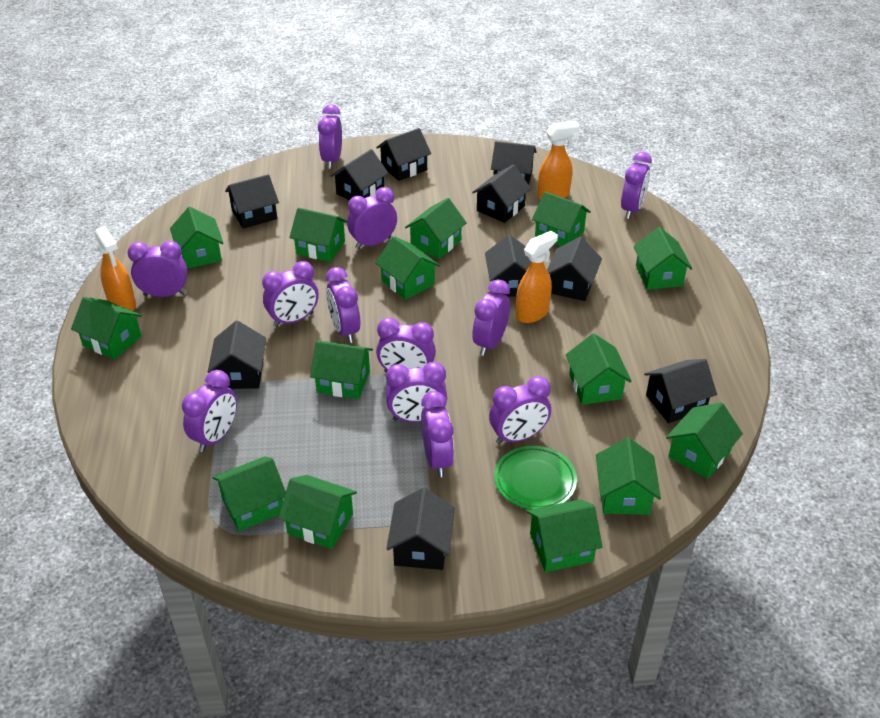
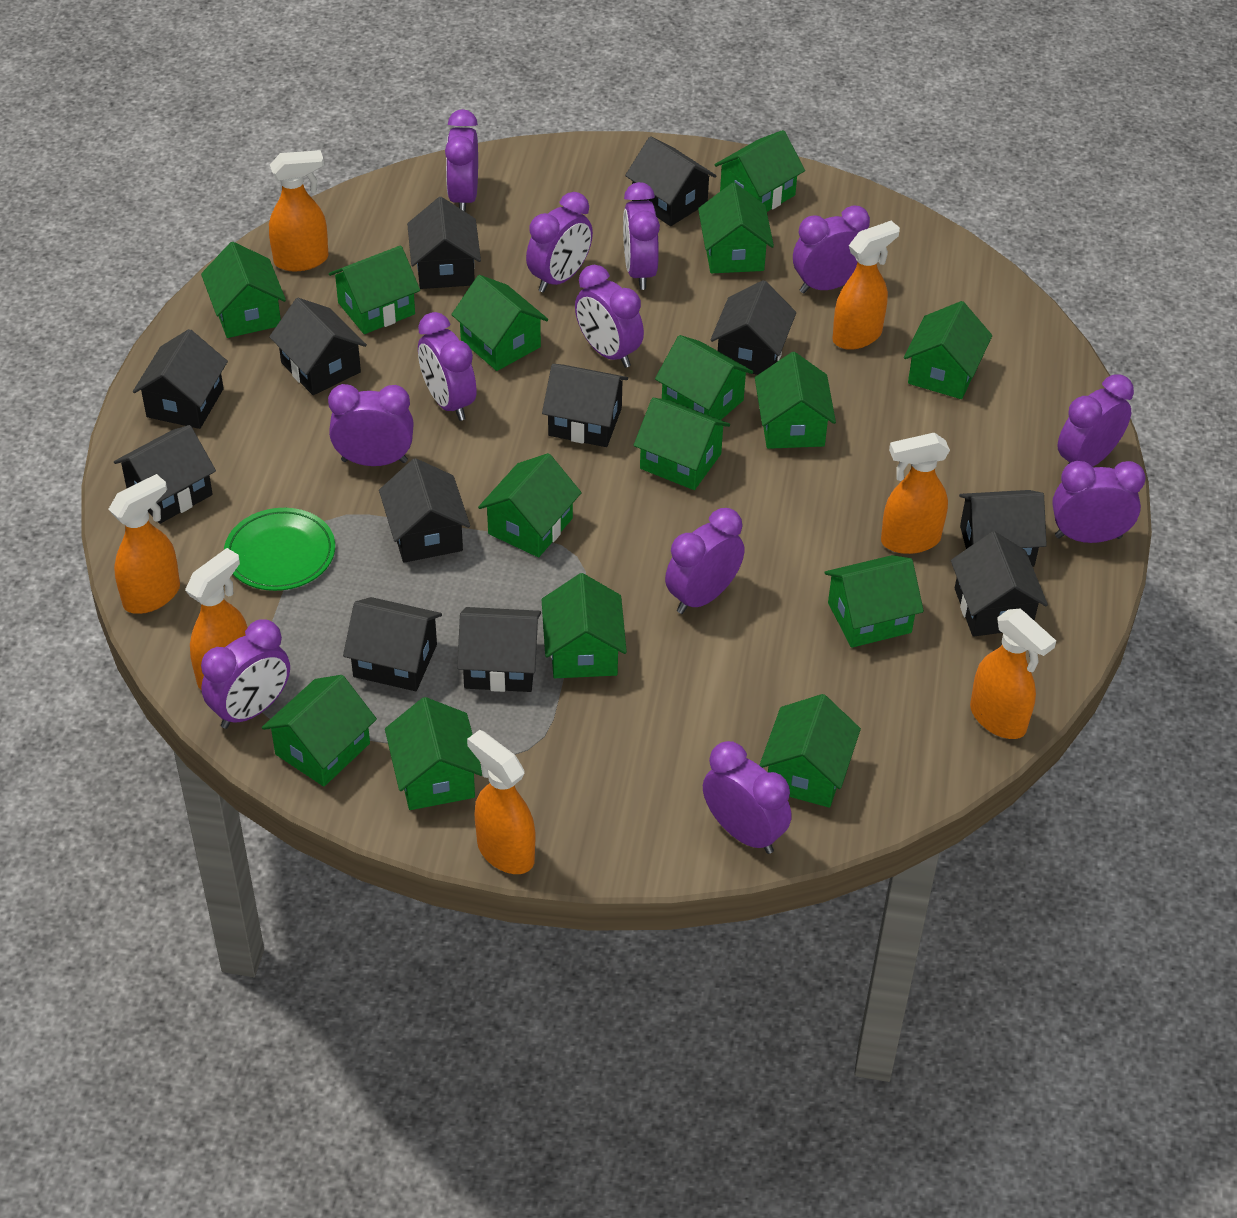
black house: 10 -> 12
green house: 14 -> 15
orange spray bottle: 3 -> 7

